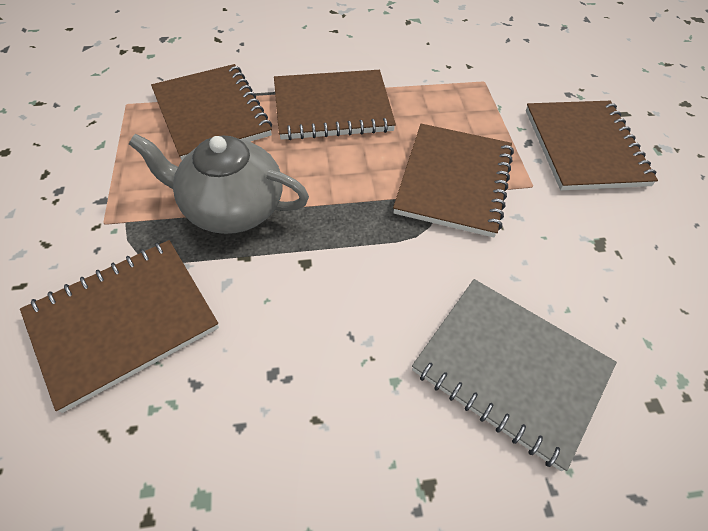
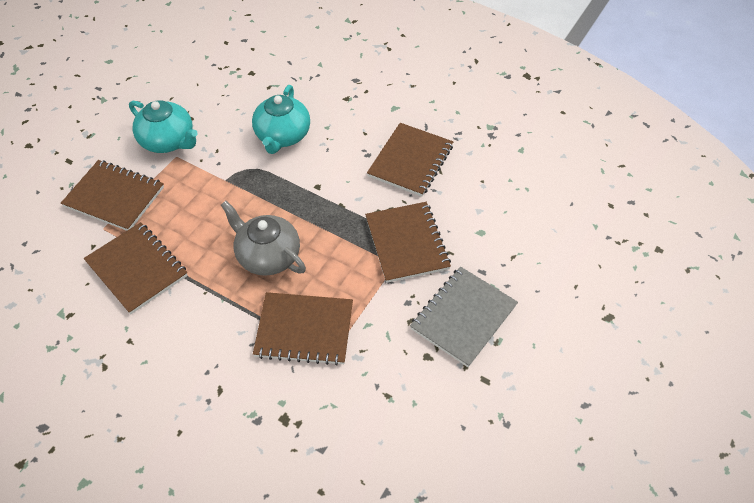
turquoise teapot: 0 -> 2

